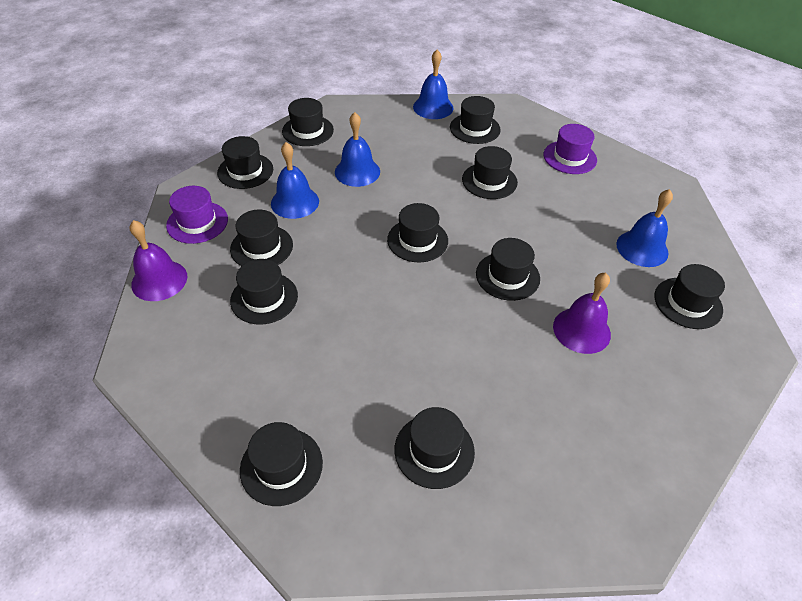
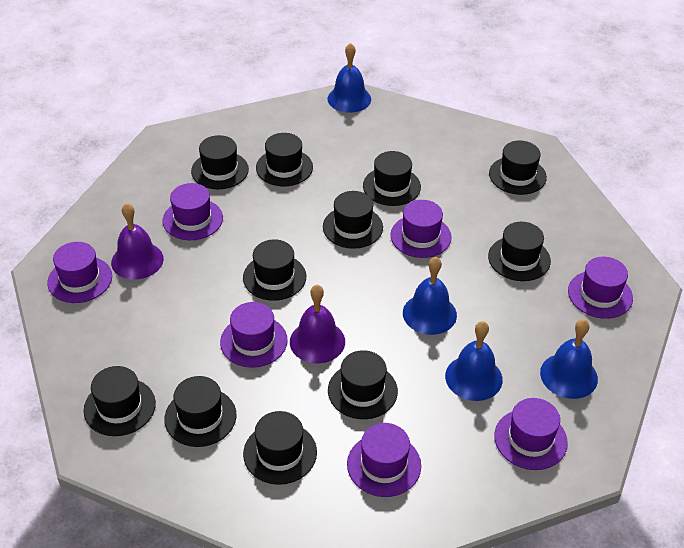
purple hat: 2 -> 7

